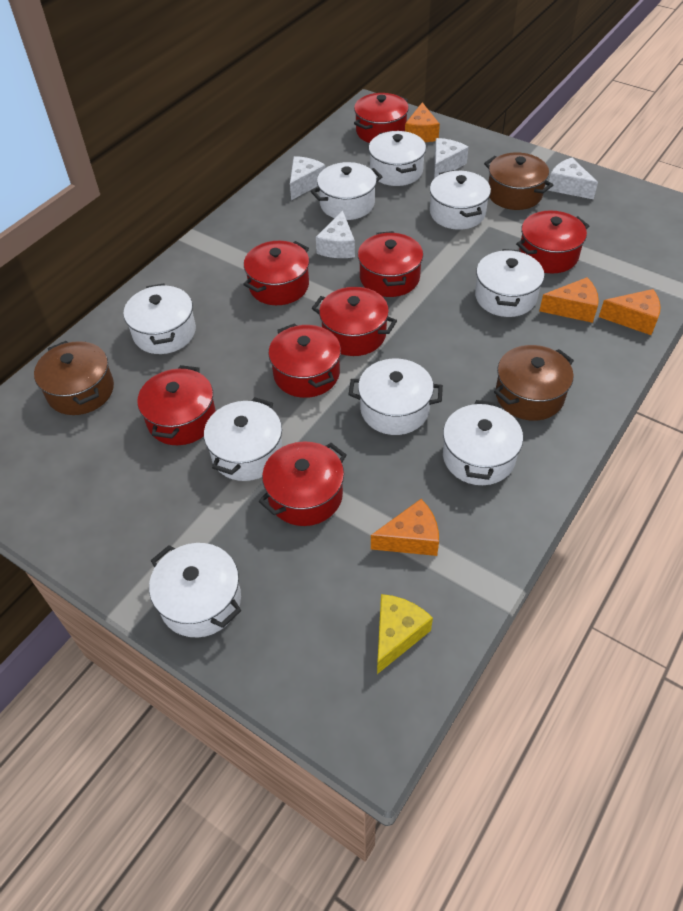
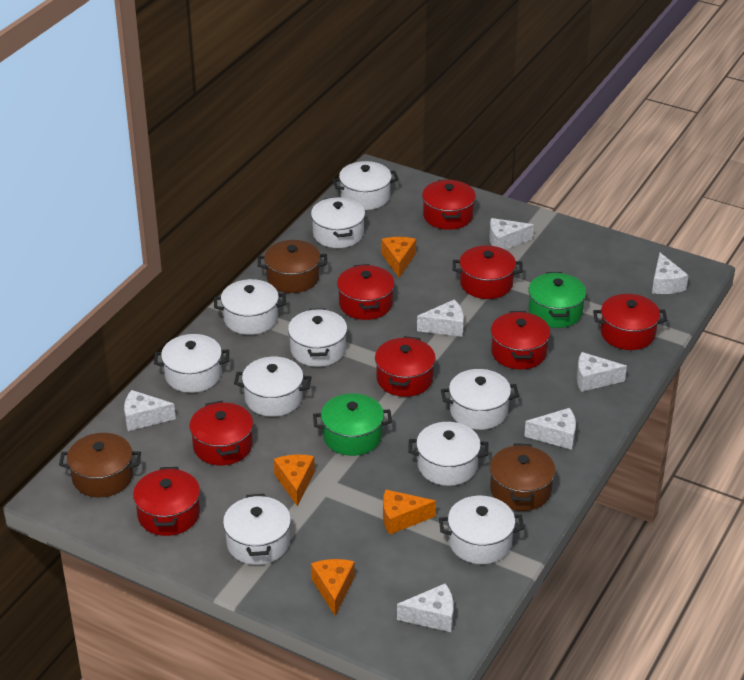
green pot: 0 -> 2
white cheese: 4 -> 7
white pot: 9 -> 10
yellow cheese: 1 -> 0

